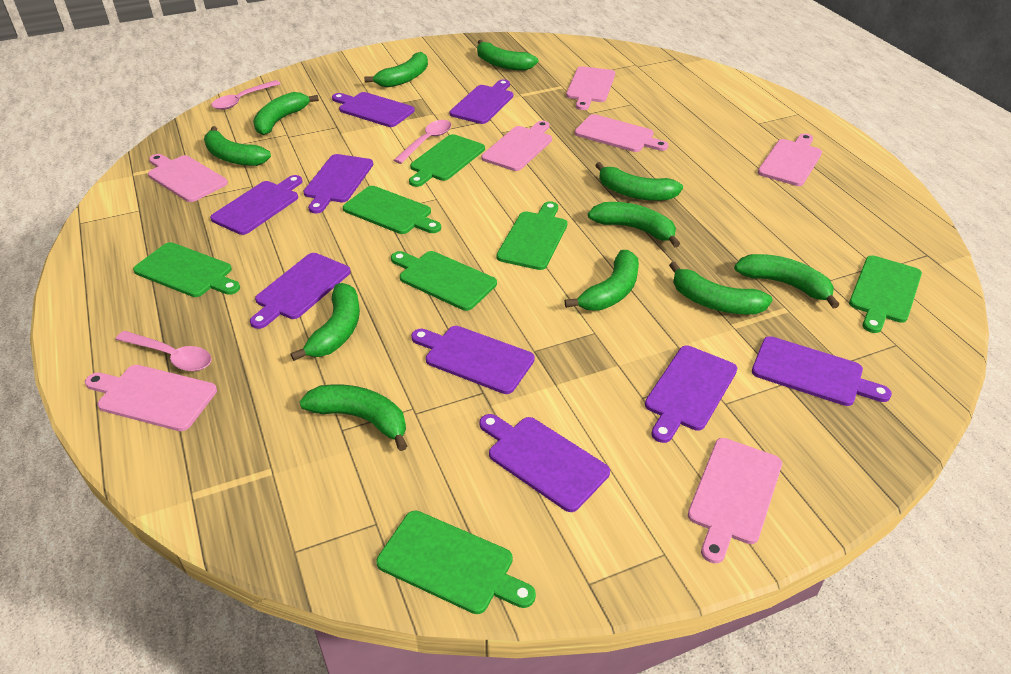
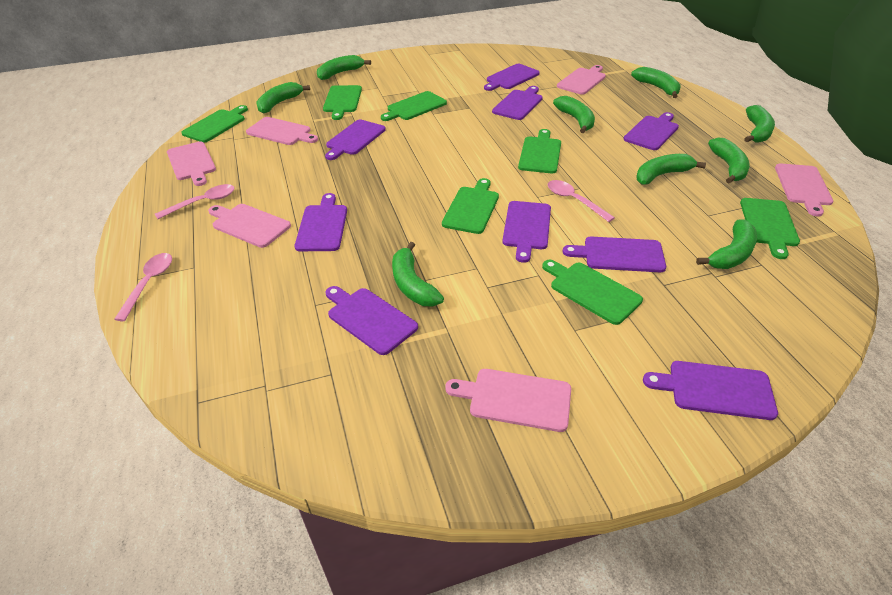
green banana: 11 -> 9
pink cutting board: 7 -> 6

